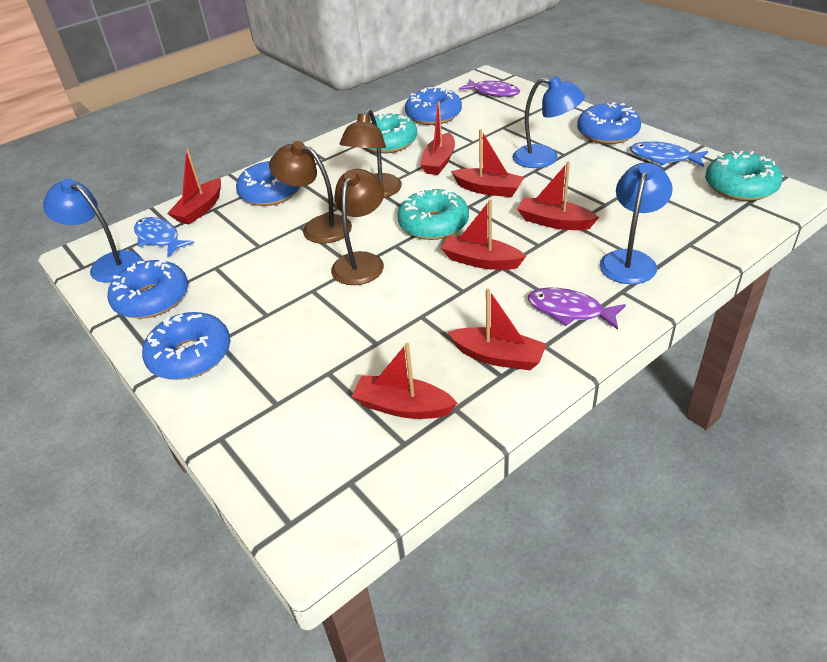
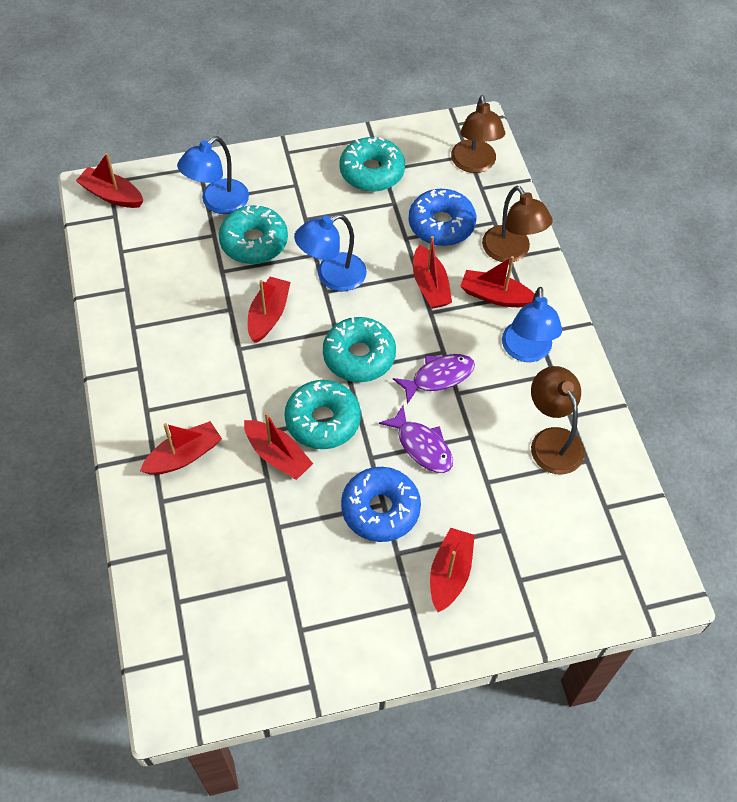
blue donut: 5 -> 2
blue fish: 2 -> 0
turquoise donut: 3 -> 4

